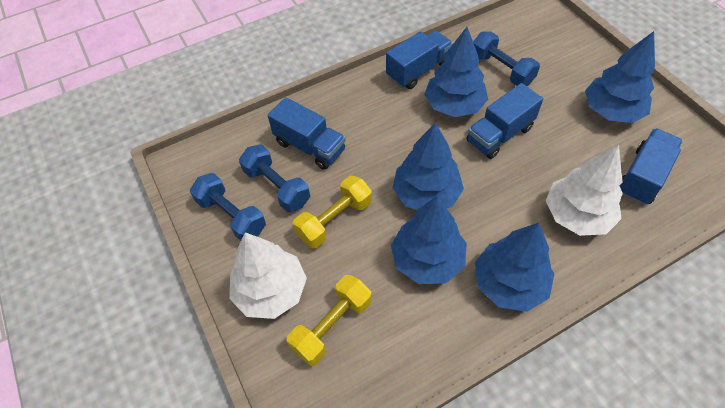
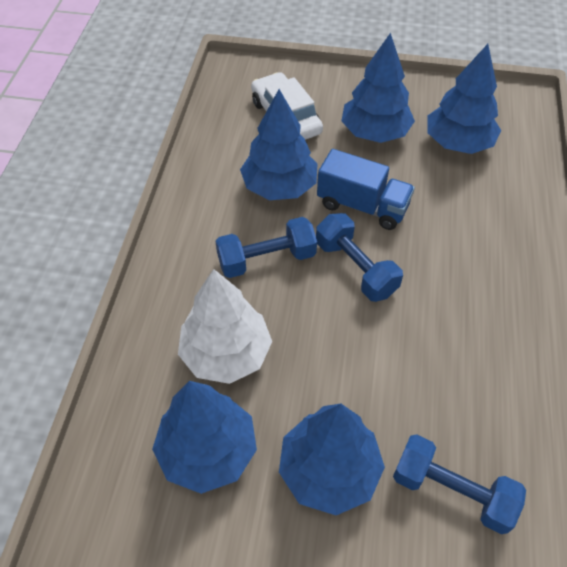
blue truck: 4 -> 1
white car: 0 -> 1
white tree: 2 -> 1
yellow dumbbell: 2 -> 0

